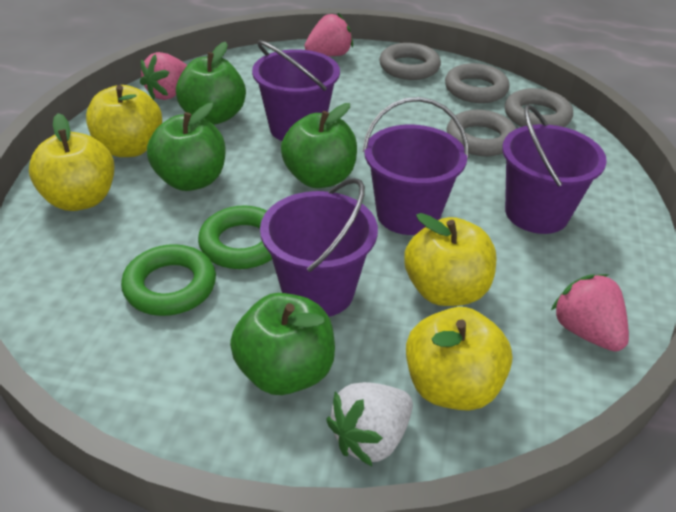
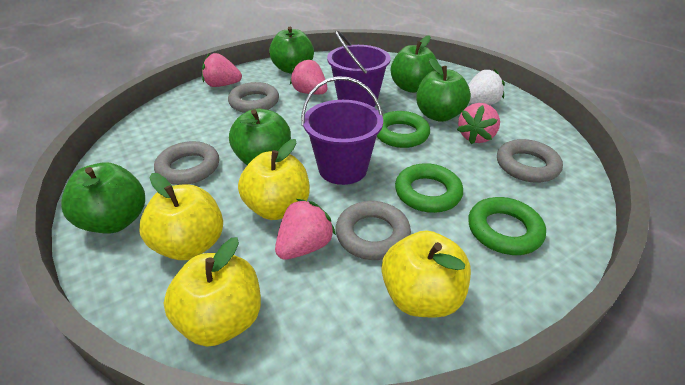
green apple: 4 -> 5
green ring: 2 -> 3
pink strawberry: 3 -> 4
purple bucket: 4 -> 2

